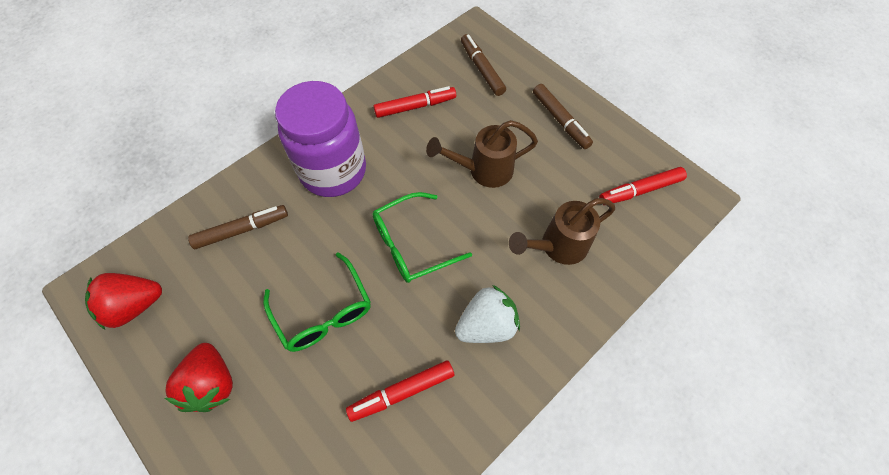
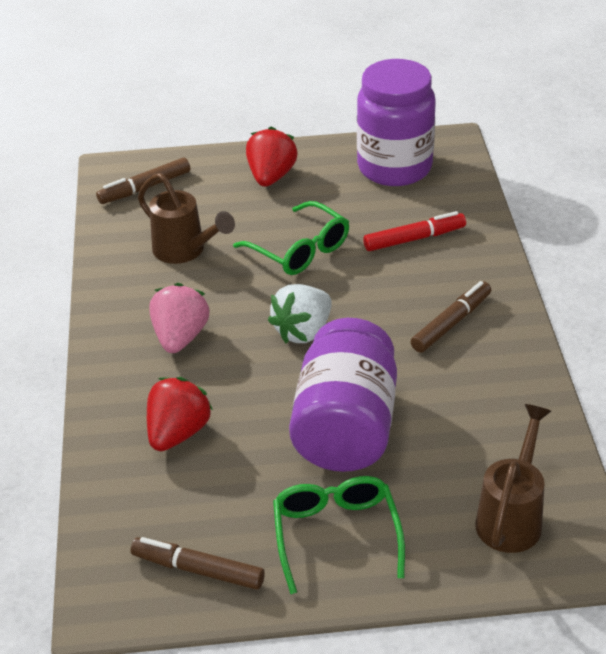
pink strawberry: 0 -> 1
purple jar: 1 -> 2
red marker: 3 -> 1

